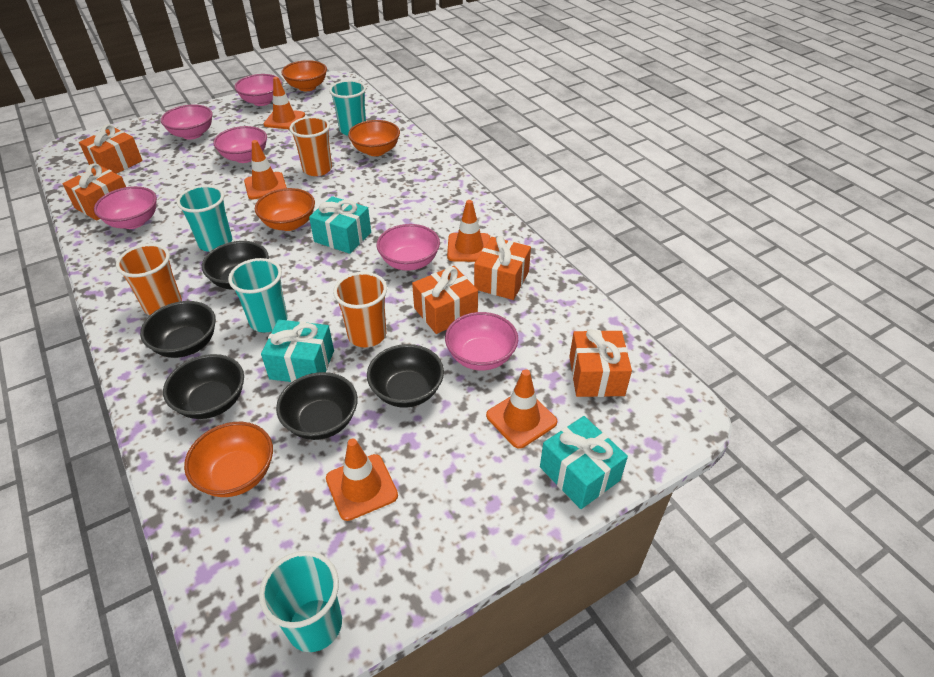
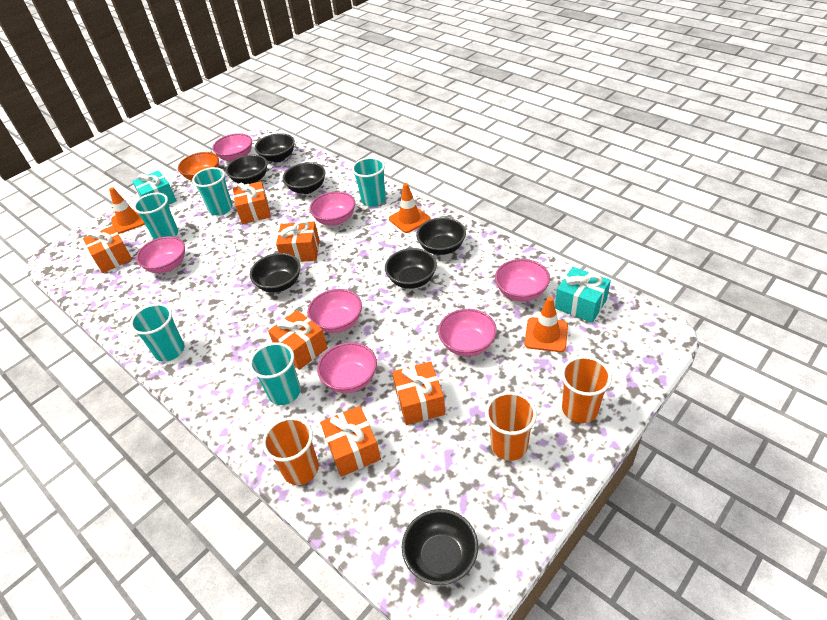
black bowl: 5 -> 7
orange bowl: 4 -> 1
orange gift: 5 -> 6
orange traffic cone: 5 -> 3
pink bowl: 6 -> 7
turquoise cup: 4 -> 5
turquoise gift: 3 -> 2

